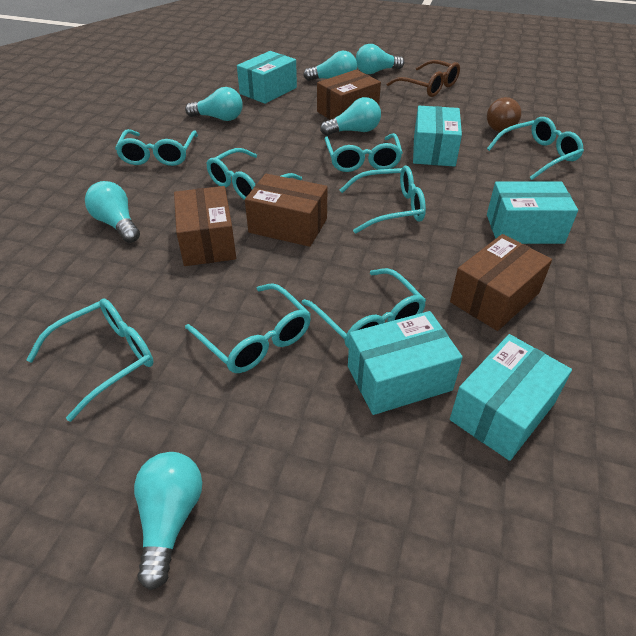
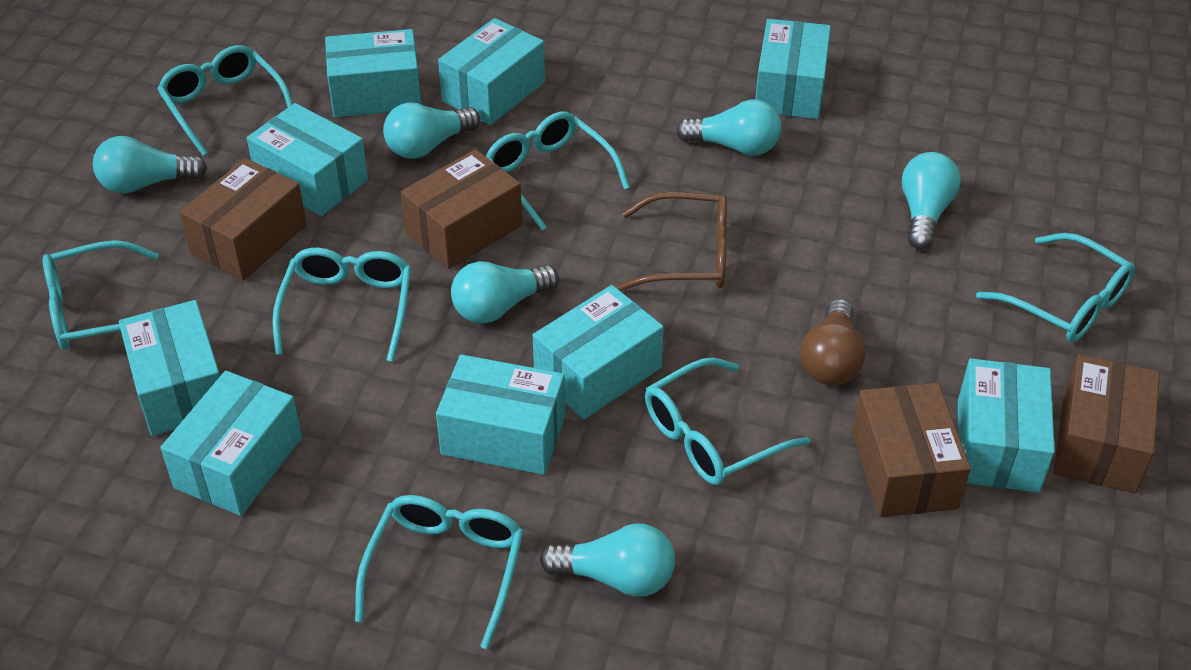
turquoise box: 5 -> 9
turquoise glasses: 8 -> 7

